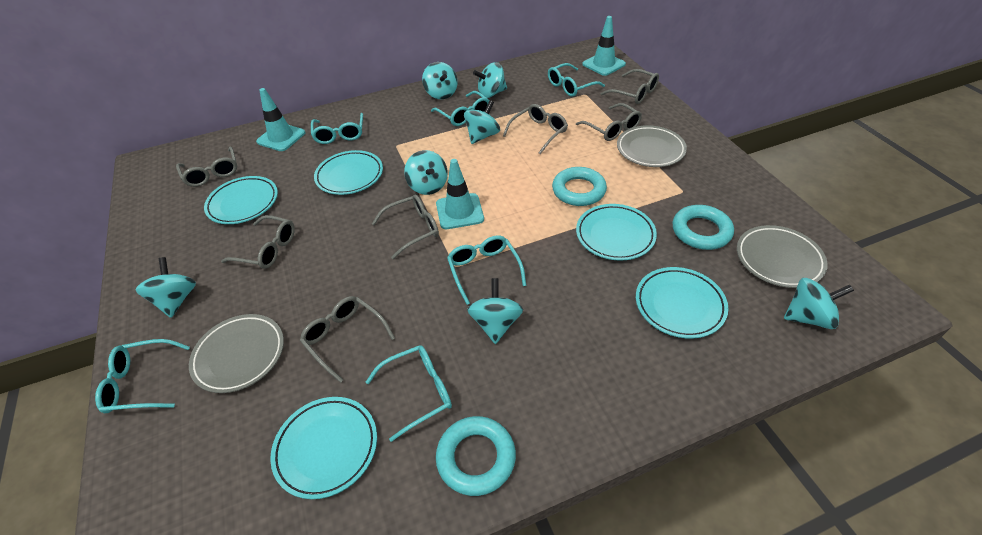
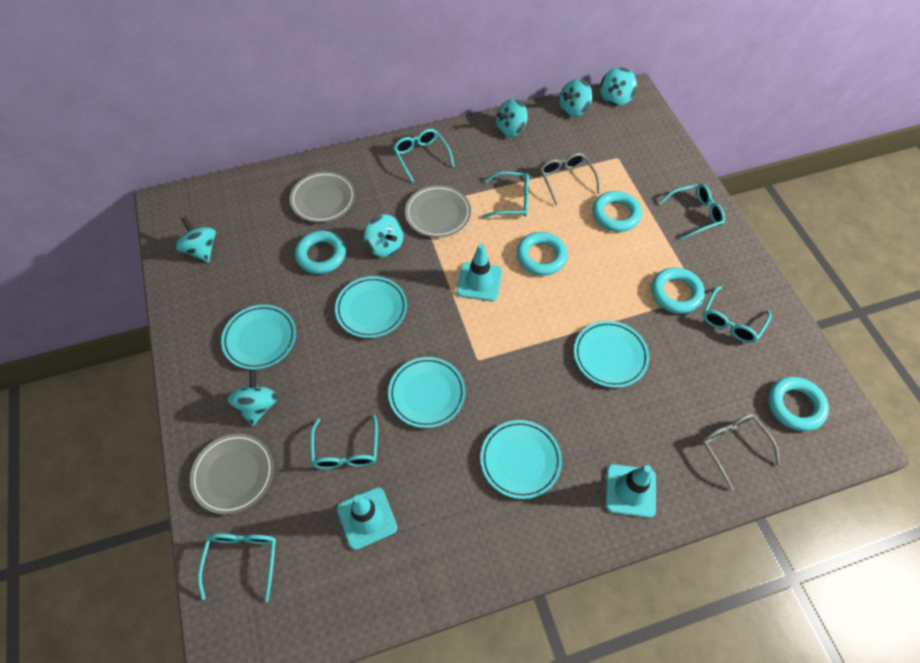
grey glasses: 7 -> 2
turquoise ring: 3 -> 5
turquoise spinning top: 7 -> 6

